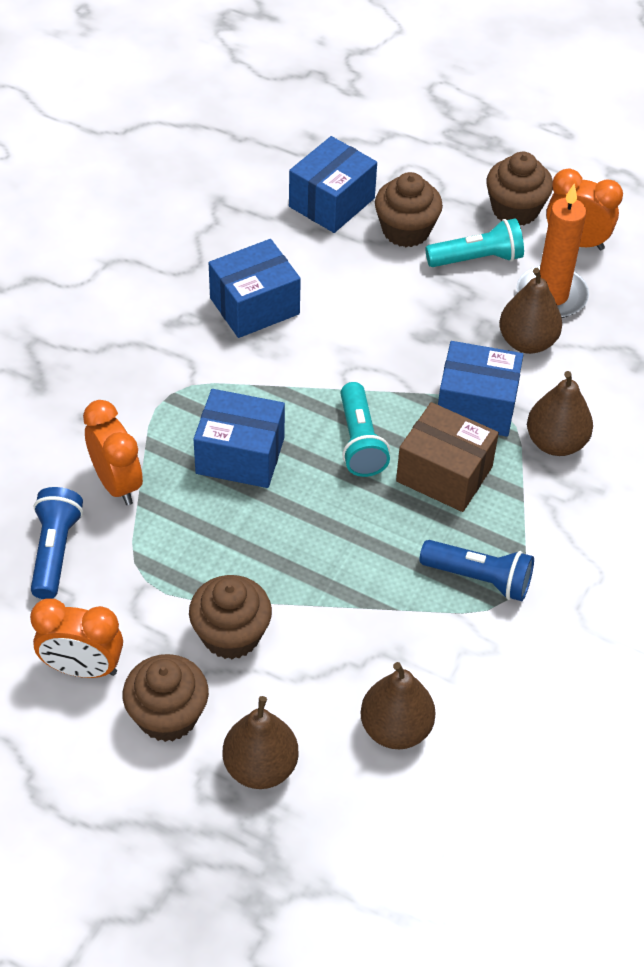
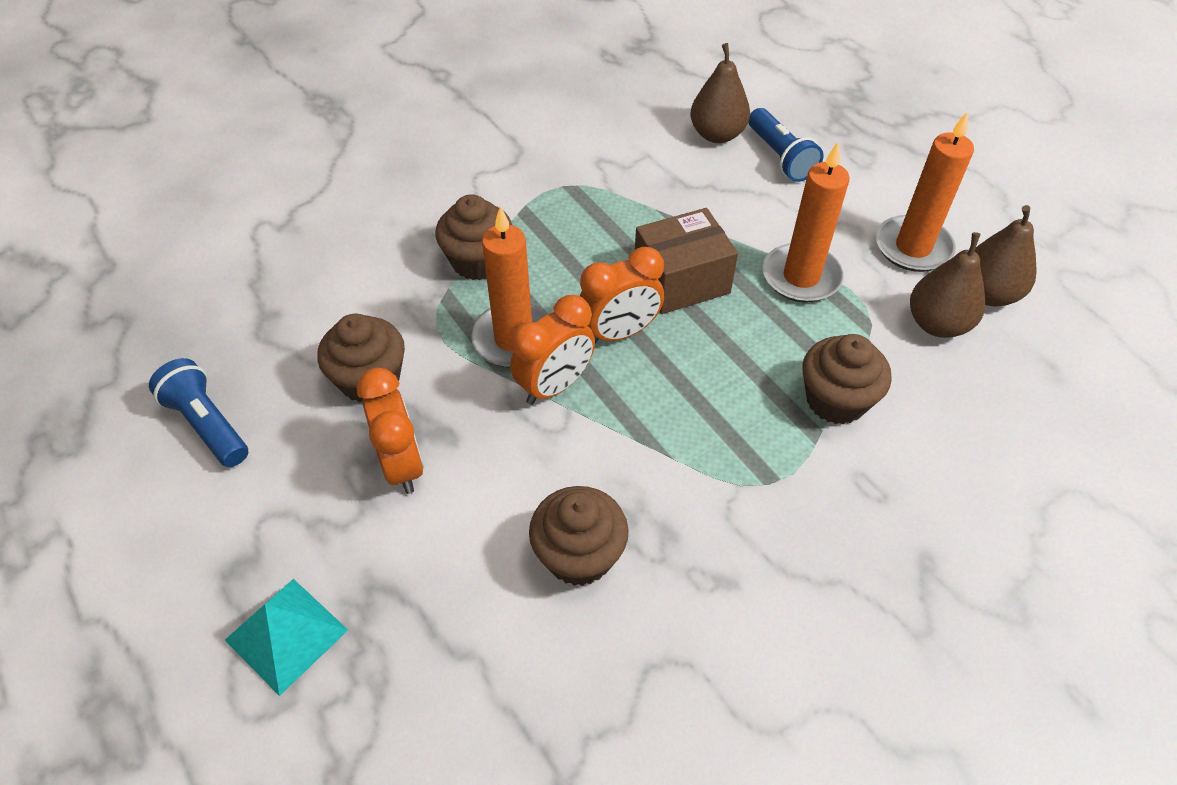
blue box: 4 -> 0
brown pear: 4 -> 3
orange candle: 1 -> 3
turquoise flashlight: 2 -> 0
turquoise pyramid: 0 -> 1

